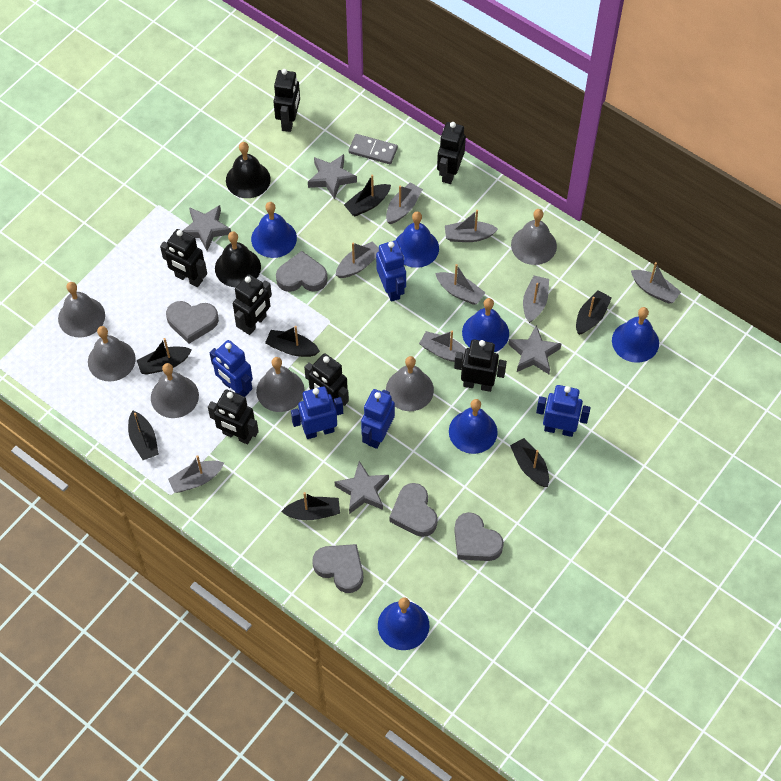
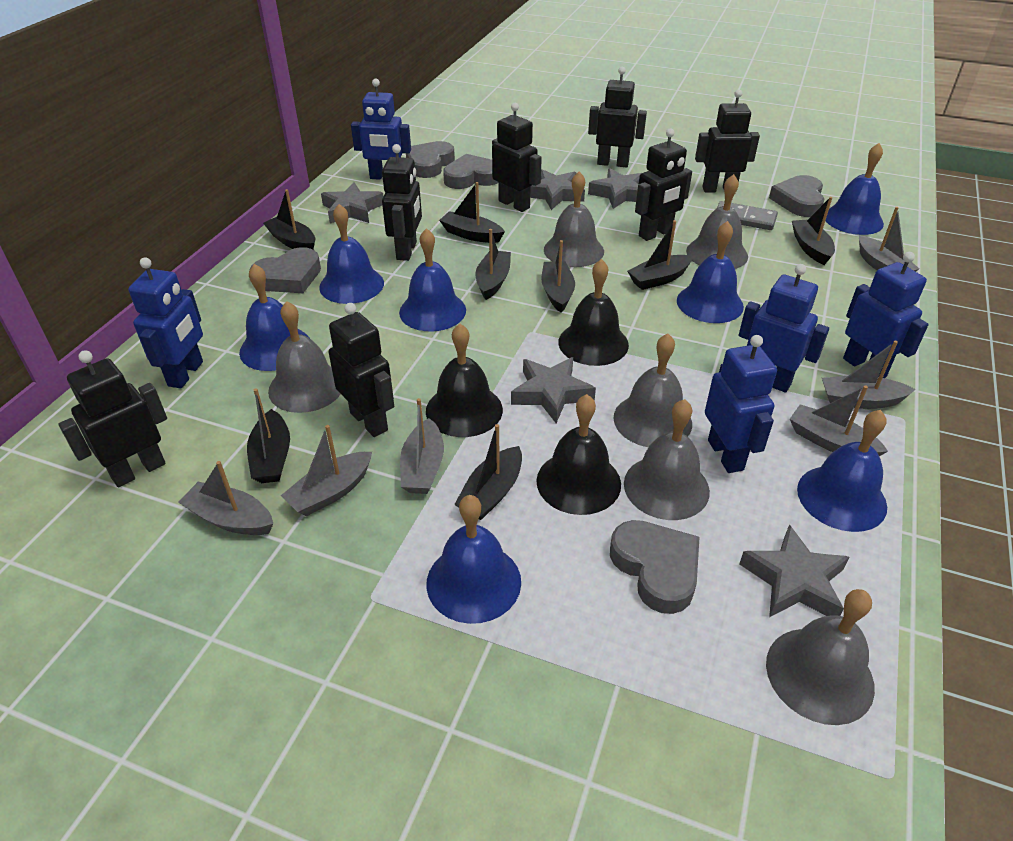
black bell: 2 -> 3
black boat: 7 -> 8
blue bell: 6 -> 7
grey boat: 8 -> 6
grey star: 4 -> 5

